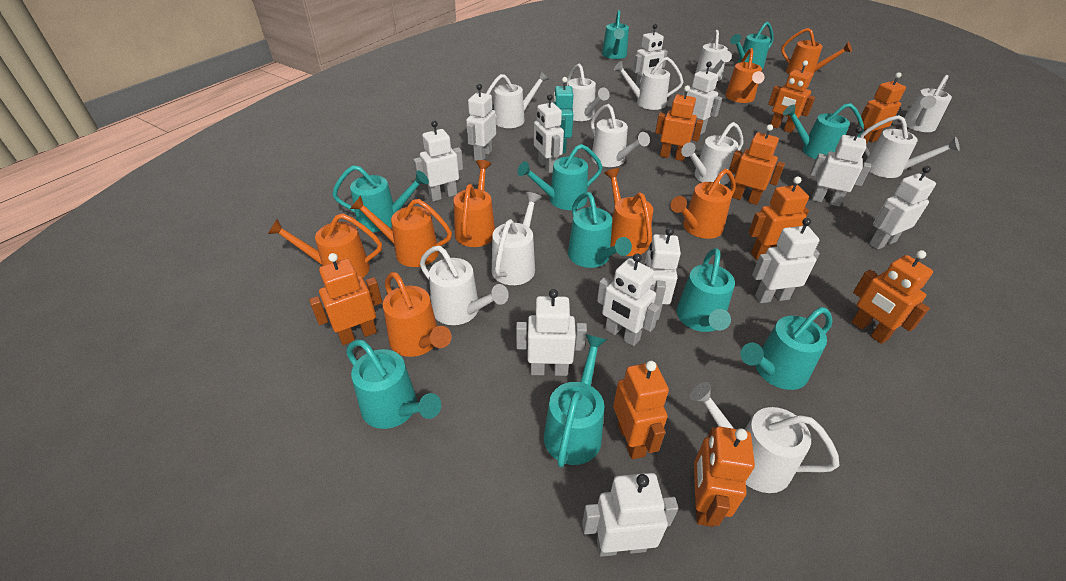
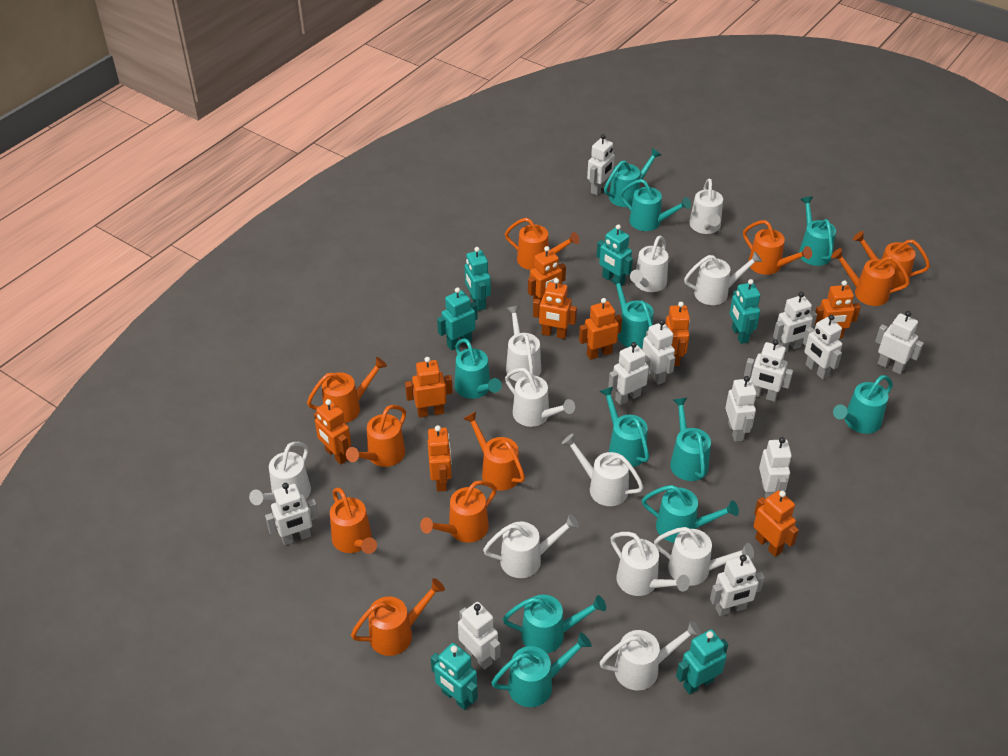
orange watering can: 8 -> 10
turquoise robot: 1 -> 6
turquoise watering can: 10 -> 11

